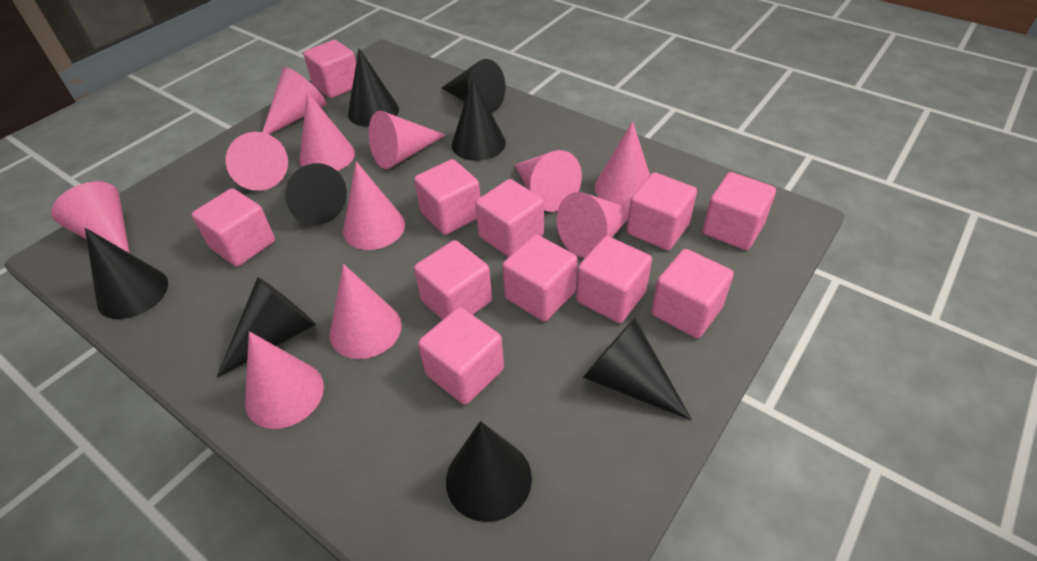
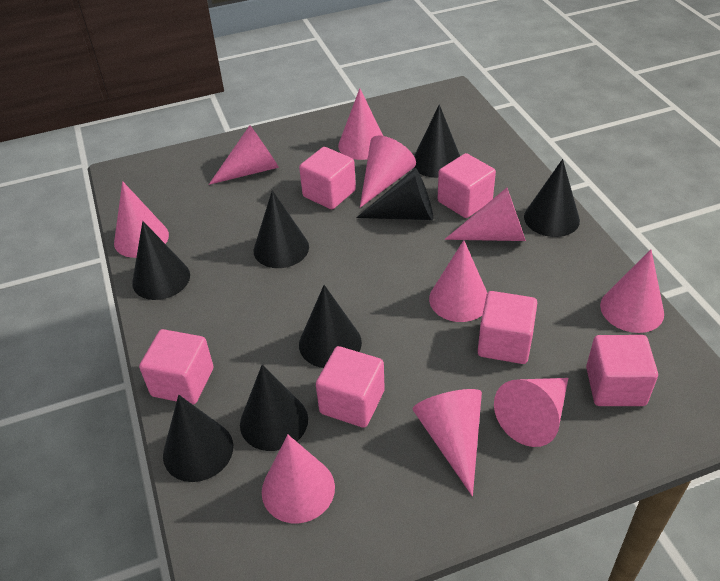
pink cone: 11 -> 10
pink cube: 11 -> 6

